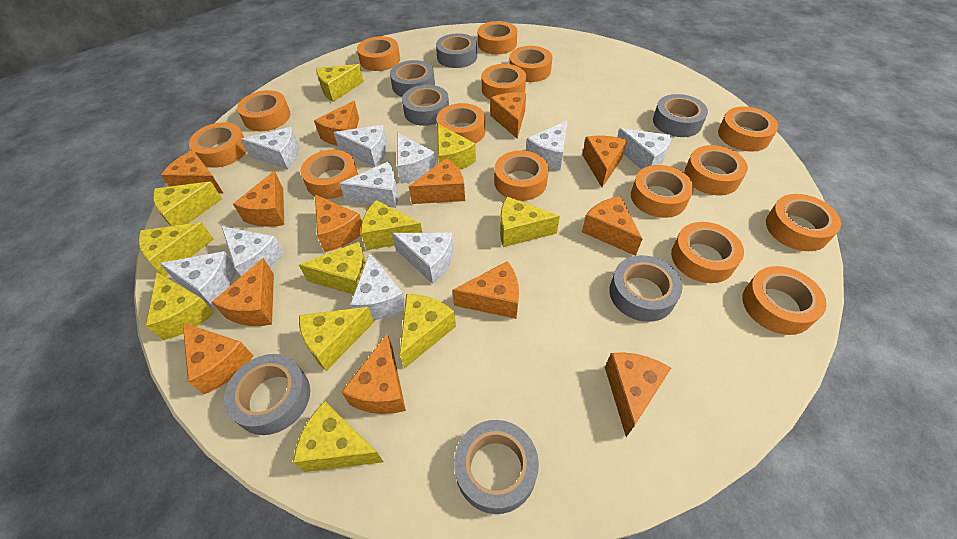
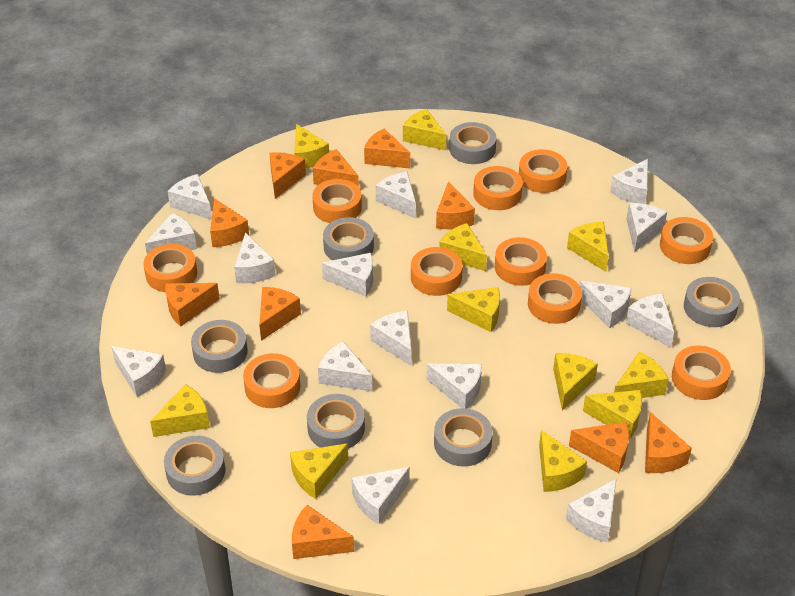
orange cheese: 13 -> 10
orange tape: 15 -> 10
white cheese: 10 -> 15

